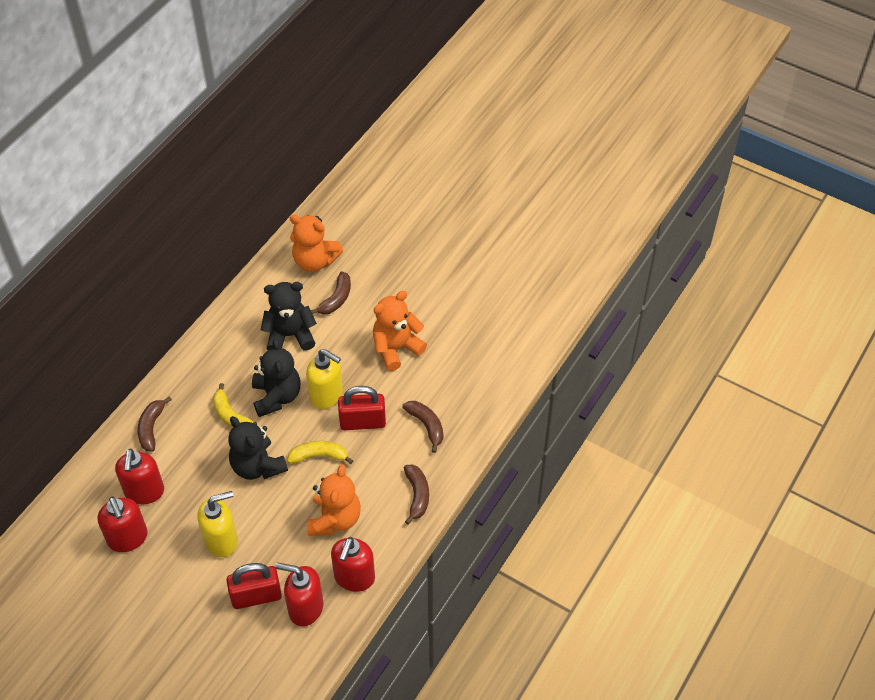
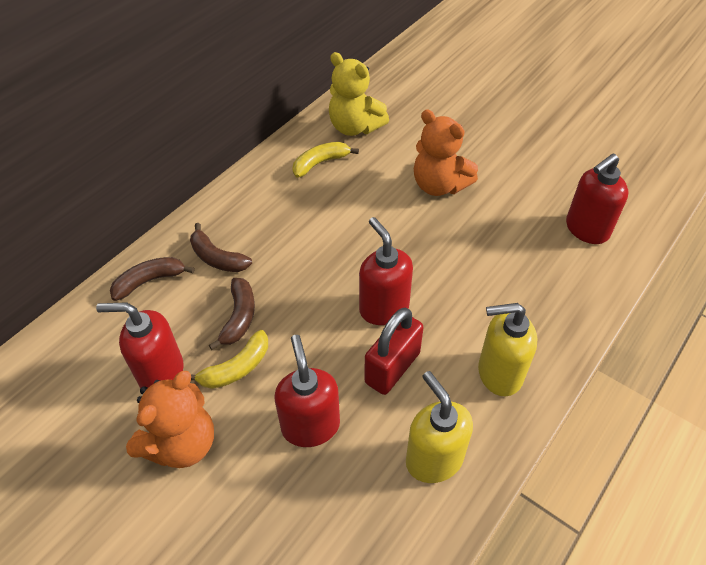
black teddy bear: 3 -> 0
brown banana: 4 -> 3
orange teddy bear: 3 -> 2
red padlock: 2 -> 1
yellow teddy bear: 0 -> 1

